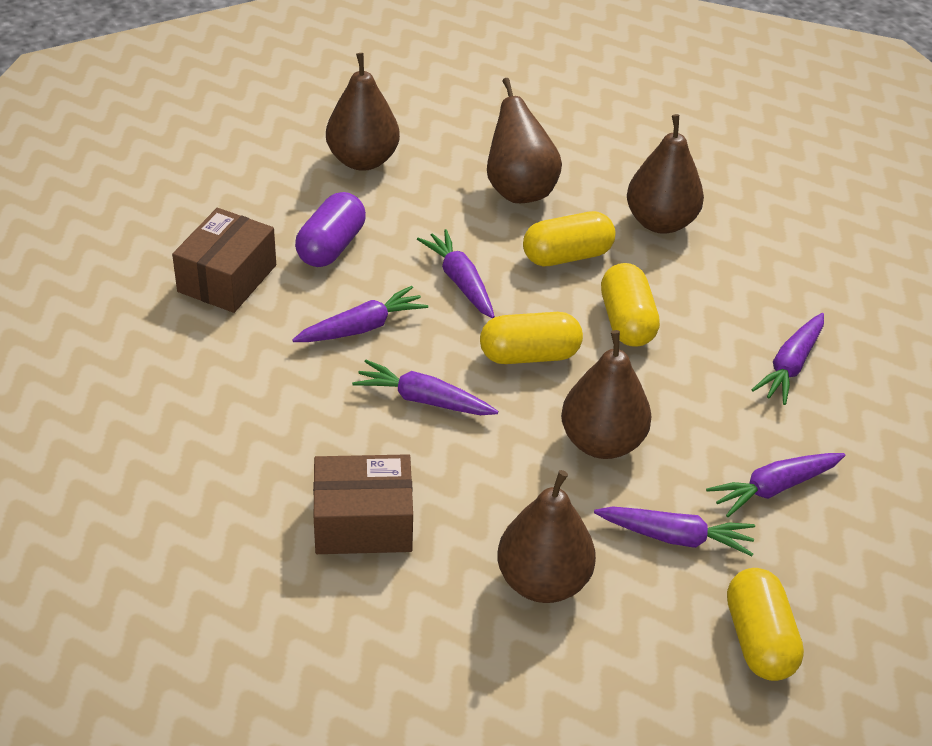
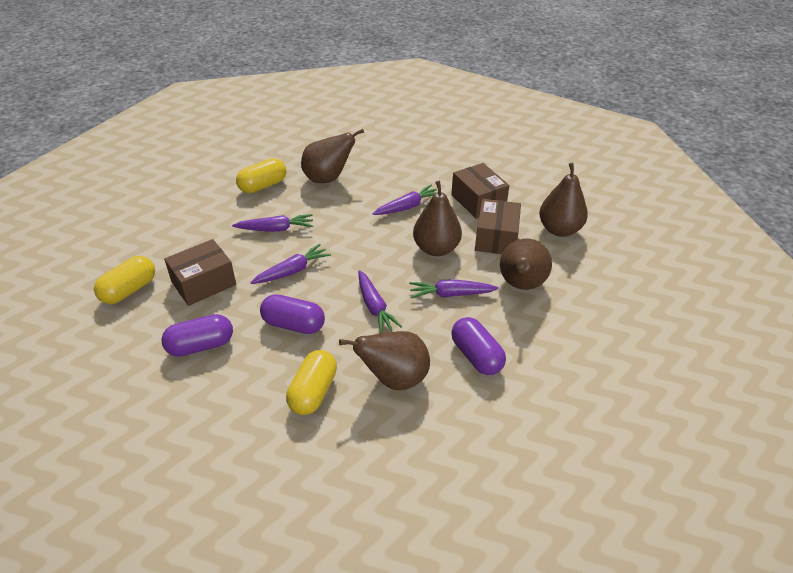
brown box: 2 -> 3
purple capsule: 1 -> 3
purple carrot: 6 -> 5
yellow capsule: 4 -> 3

